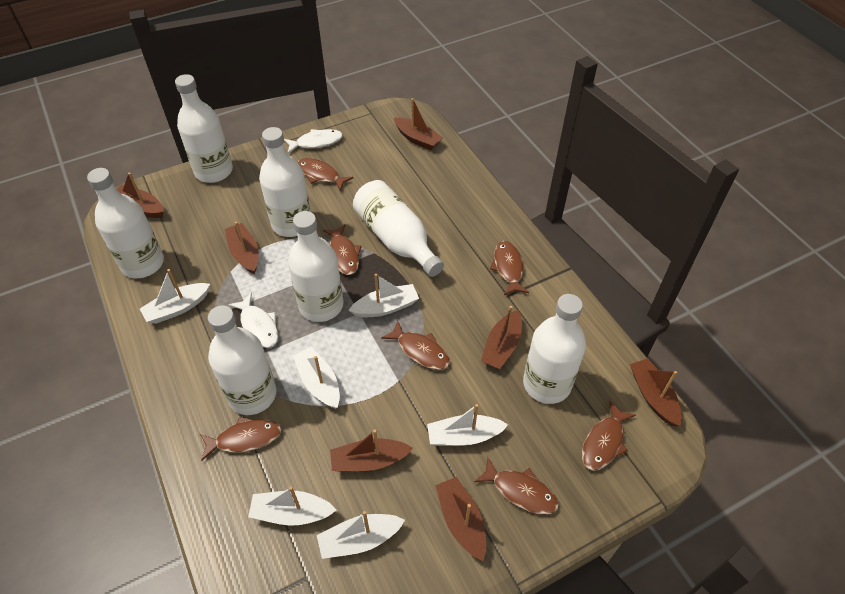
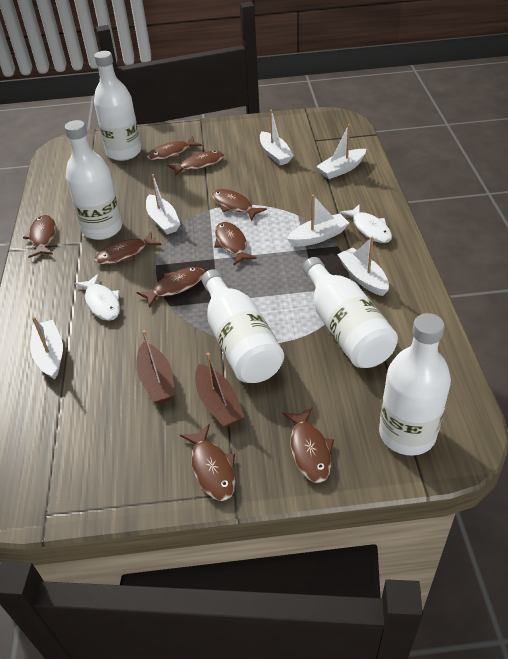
brown boat: 7 -> 2
brown fish: 7 -> 9
white bottle: 7 -> 5

